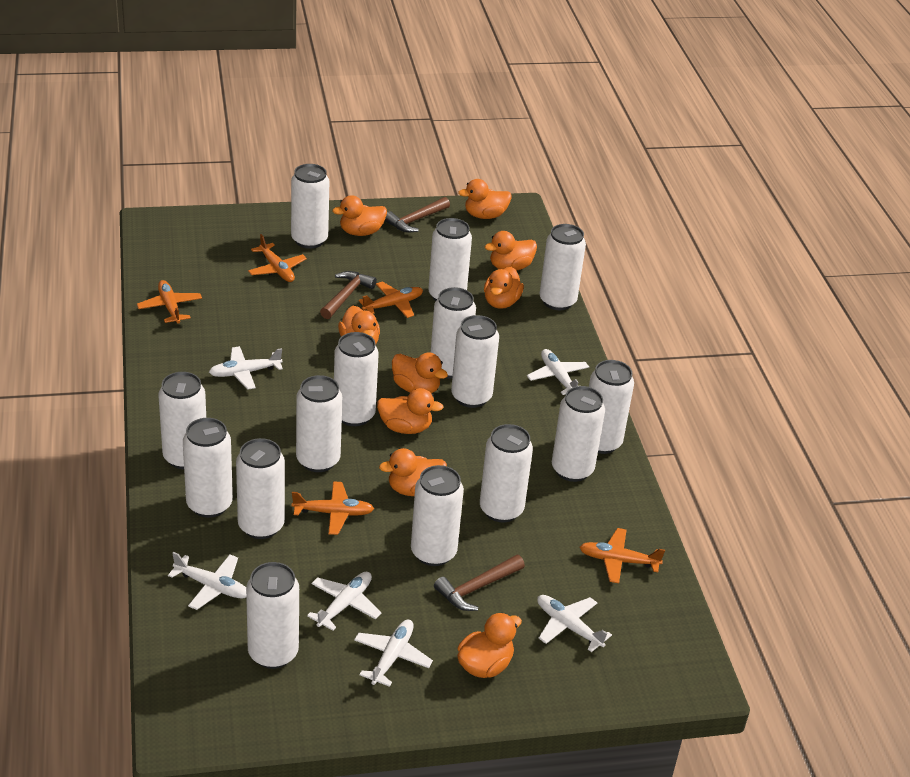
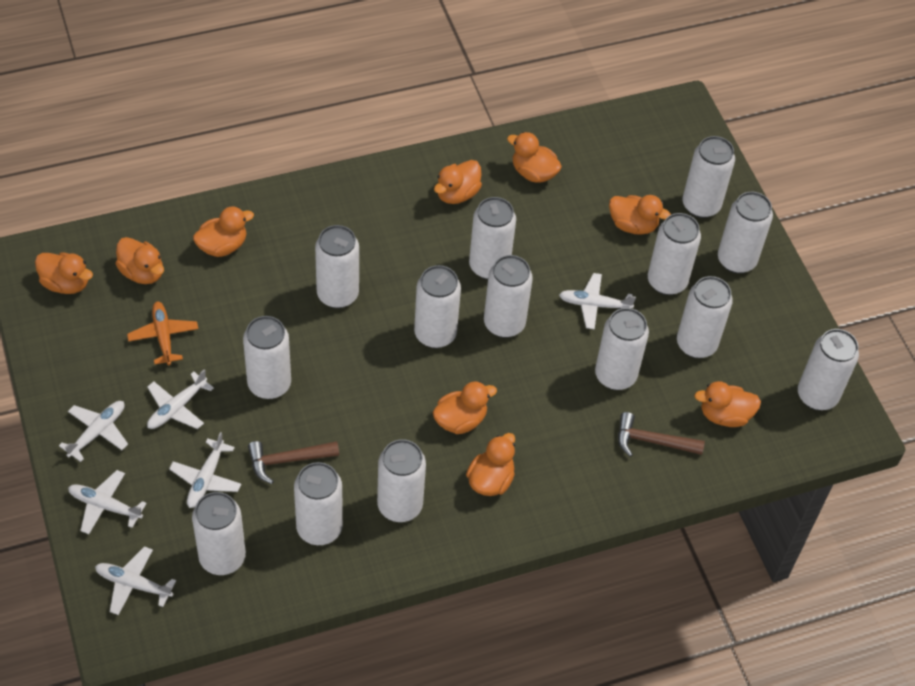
brown hammer: 3 -> 2
orange plane: 5 -> 1
white can: 15 -> 14

